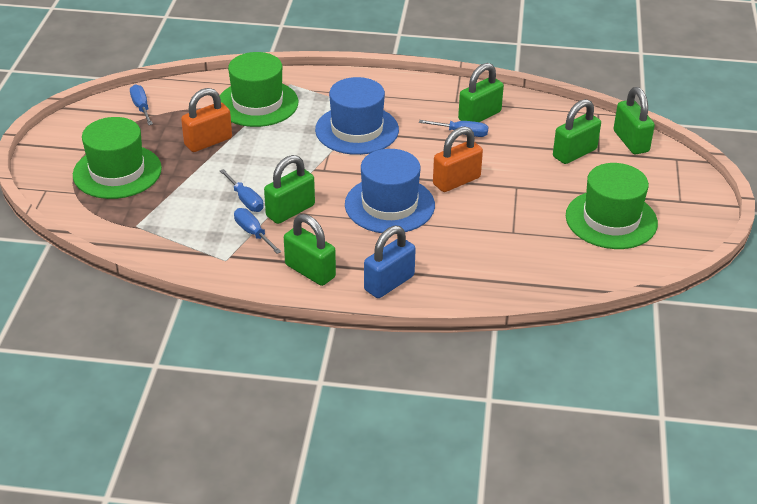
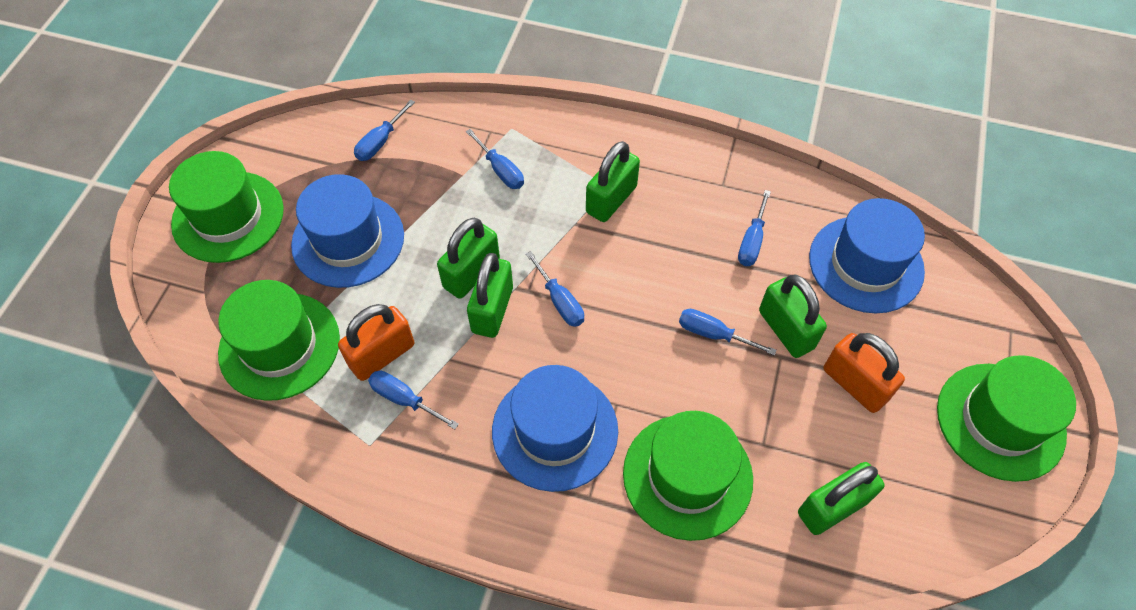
blue hat: 2 -> 3
blue padlock: 1 -> 0
blue screwdriver: 4 -> 6
green hat: 3 -> 4

